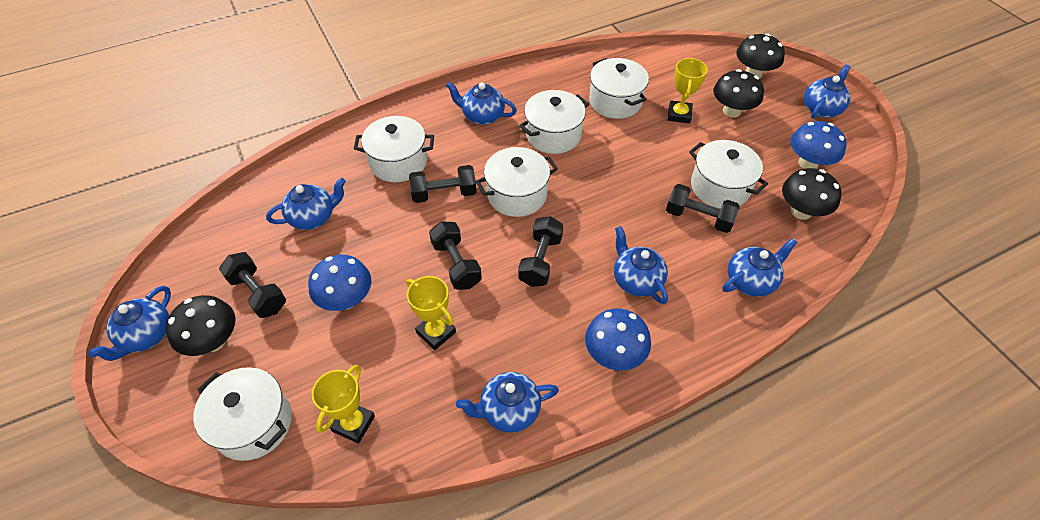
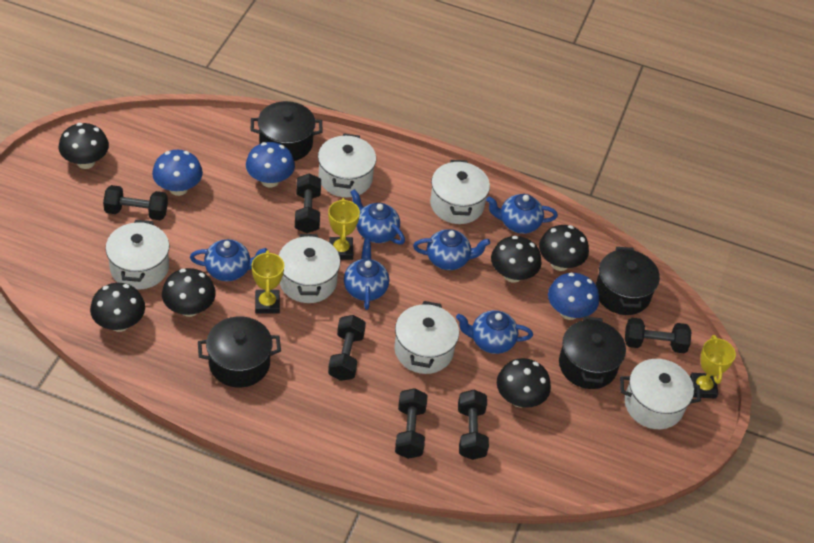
black dumbbell: 5 -> 6
black mushroom: 4 -> 6
black pot: 0 -> 4
blue teapot: 7 -> 6

